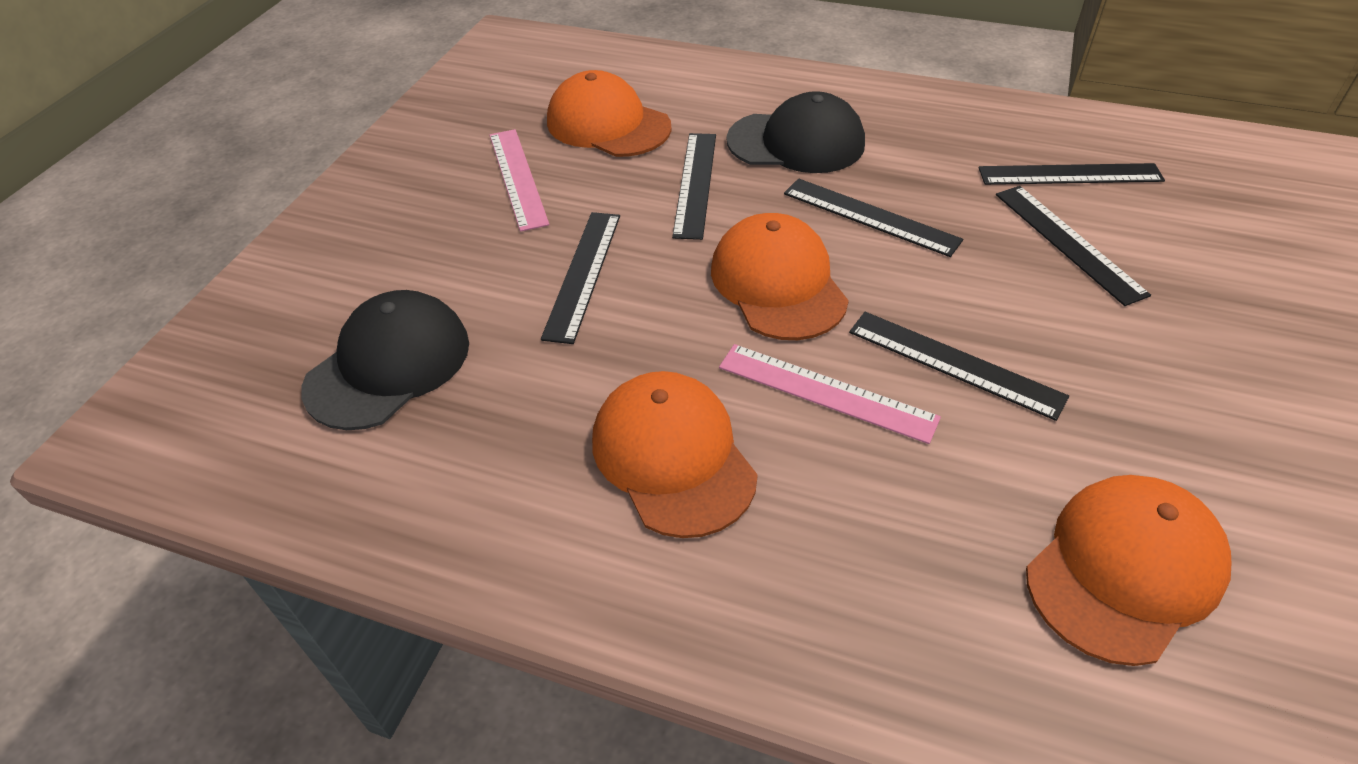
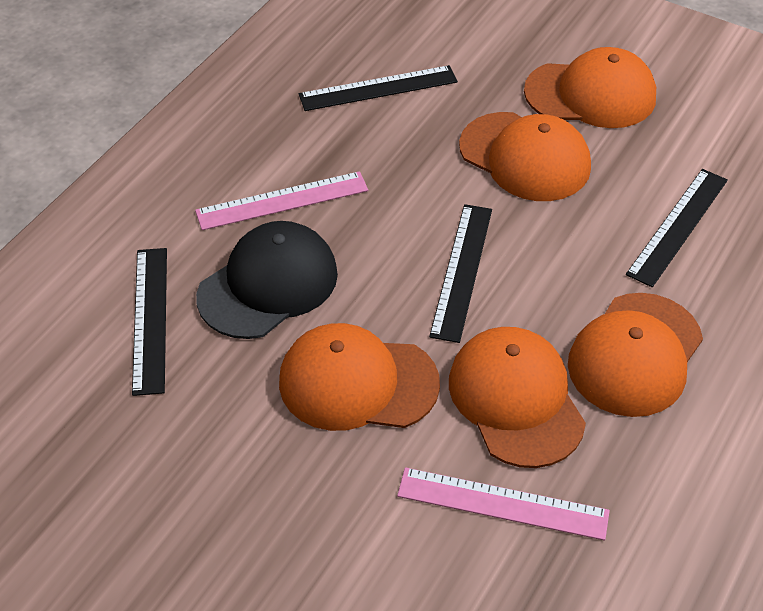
black cap: 2 -> 1
black ruler: 6 -> 4
orange cap: 4 -> 5

